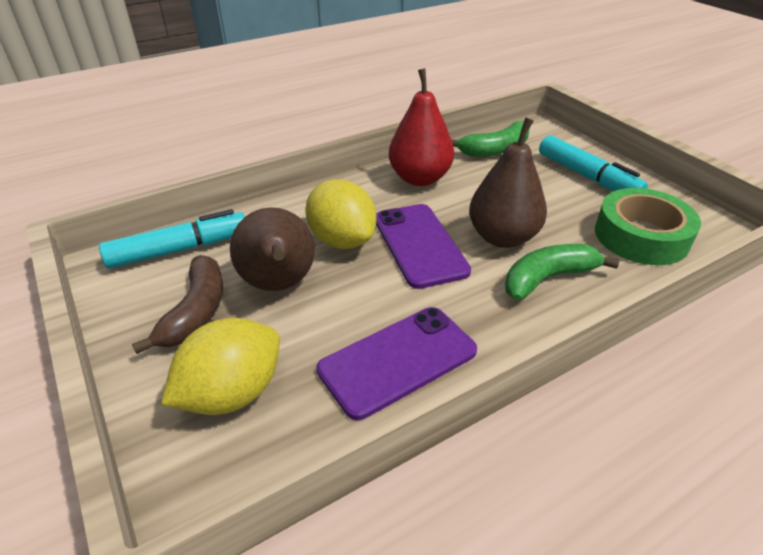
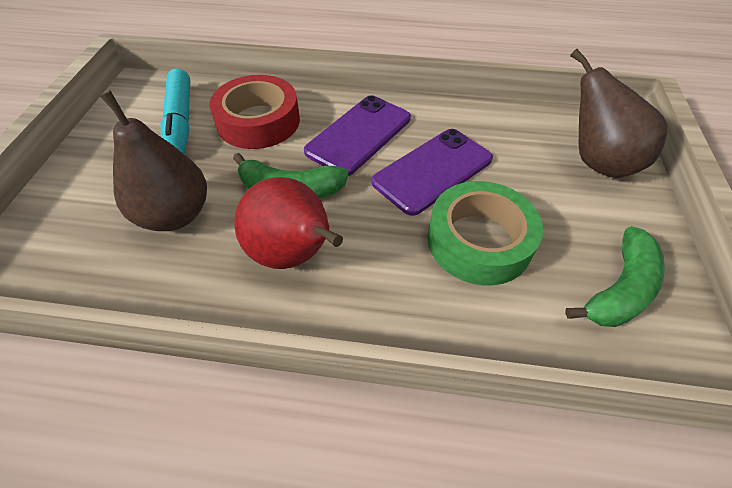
brown banana: 1 -> 0
red tape: 0 -> 1
turquoise marker: 2 -> 1
yellow lemon: 2 -> 0

